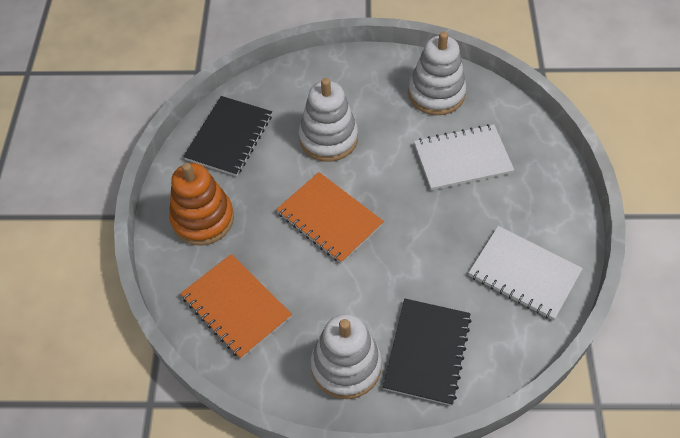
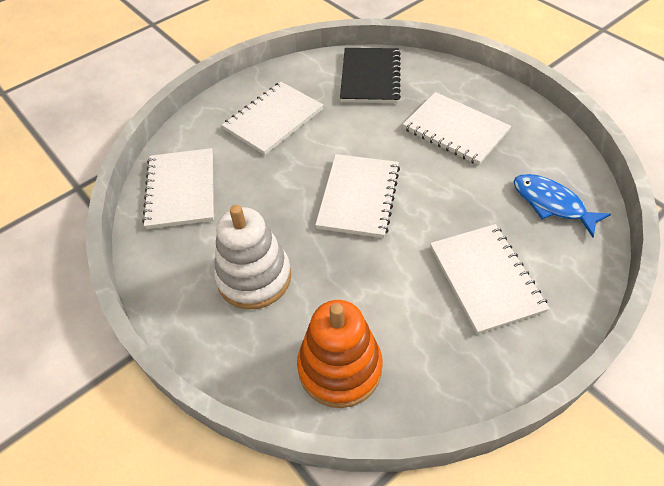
black notebook: 2 -> 1
blue fish: 0 -> 1
orange notebook: 2 -> 0
white notebook: 2 -> 5
white stacking toy: 3 -> 1

